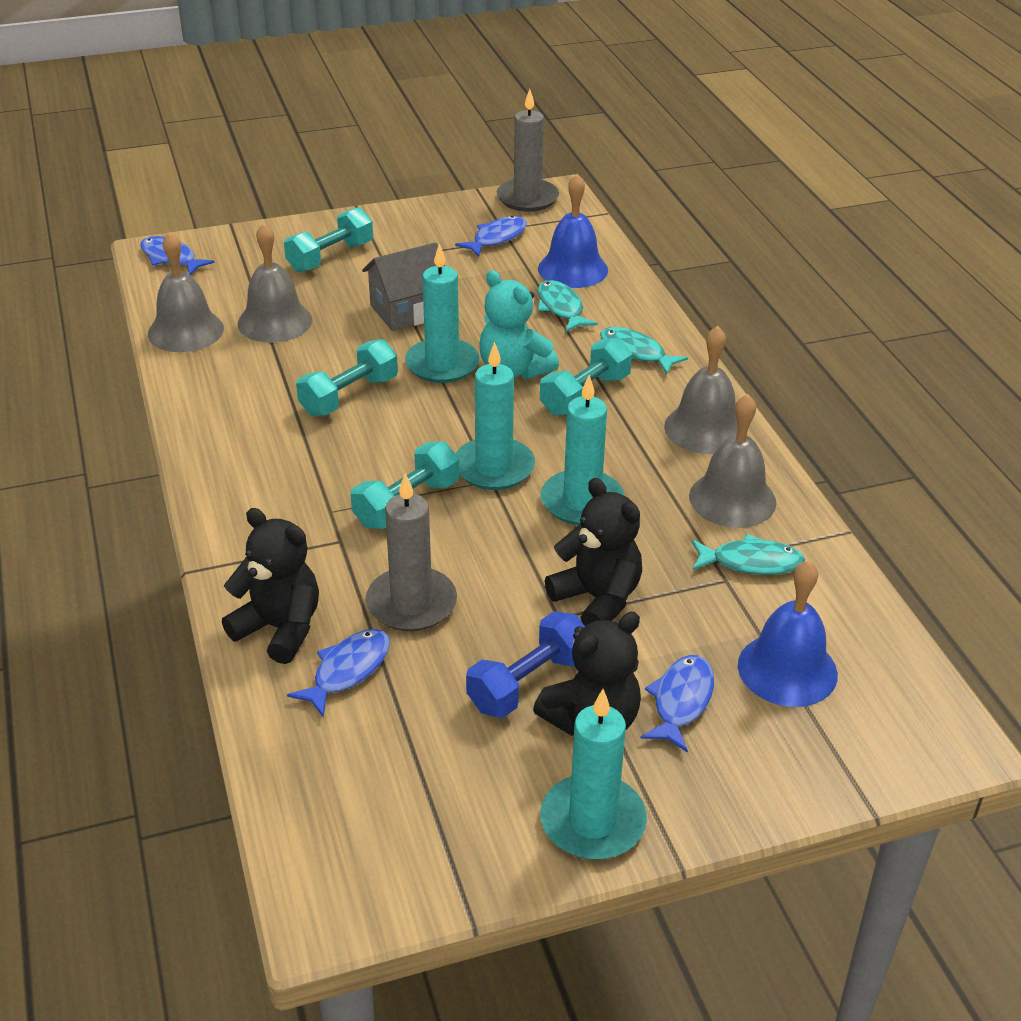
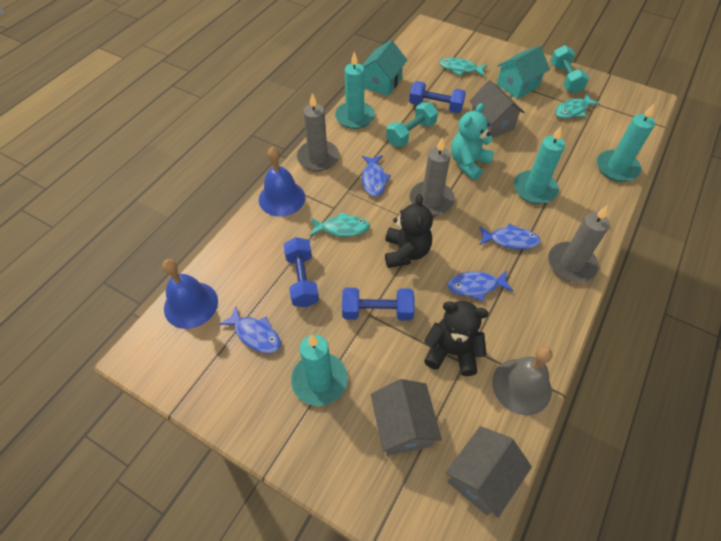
black teddy bear: 3 -> 2
blue dumbbell: 1 -> 3
grey bell: 4 -> 1
grey candle: 2 -> 3
grey house: 1 -> 3
turquoise dumbbell: 4 -> 2
turquoise house: 0 -> 2

